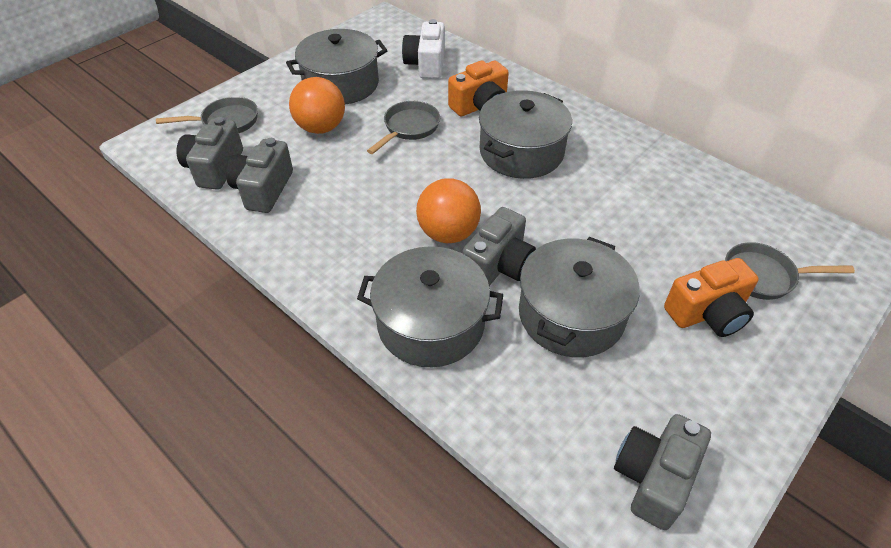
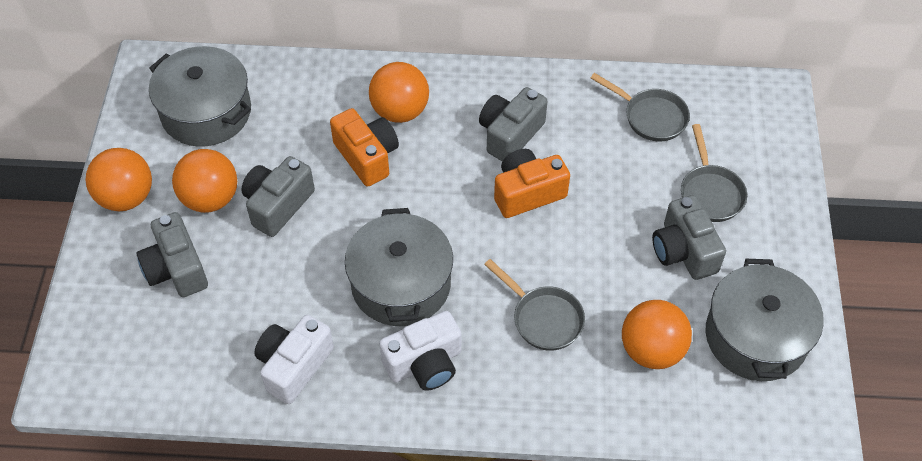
grey pot: 4 -> 3
orange ball: 2 -> 4
white camera: 1 -> 2

